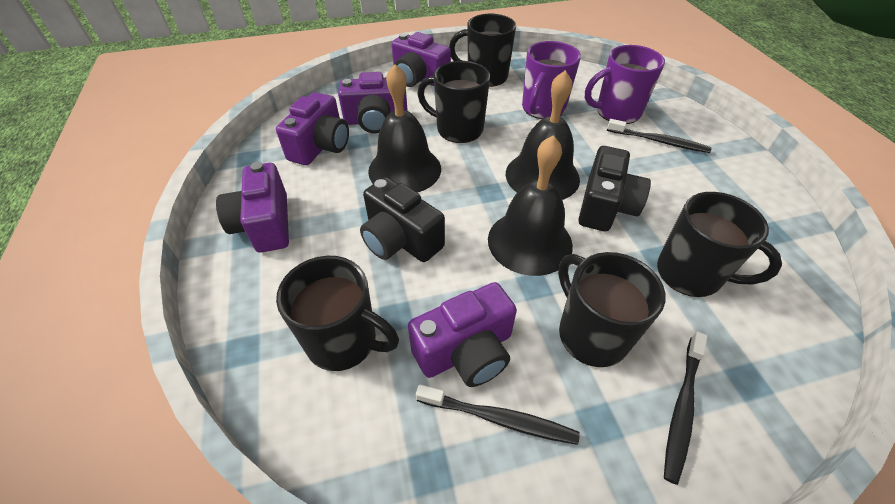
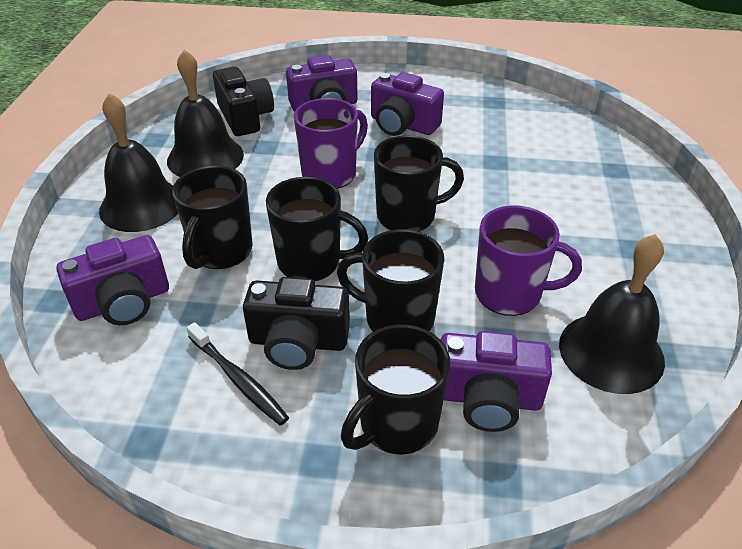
black toothbrush: 3 -> 1
purple camera: 5 -> 4

